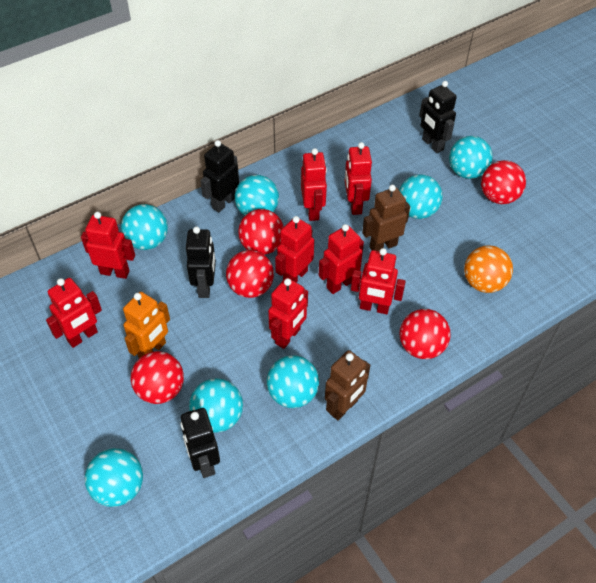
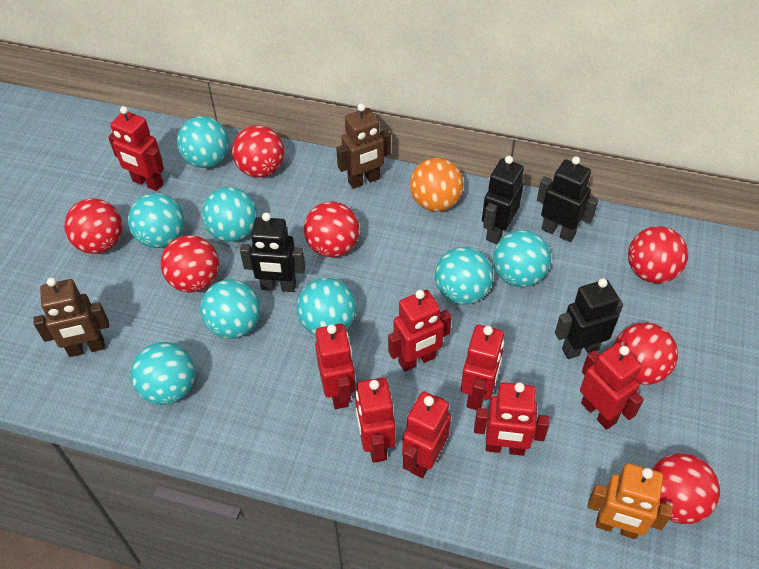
red ball: 5 -> 7
turquoise ball: 7 -> 8

